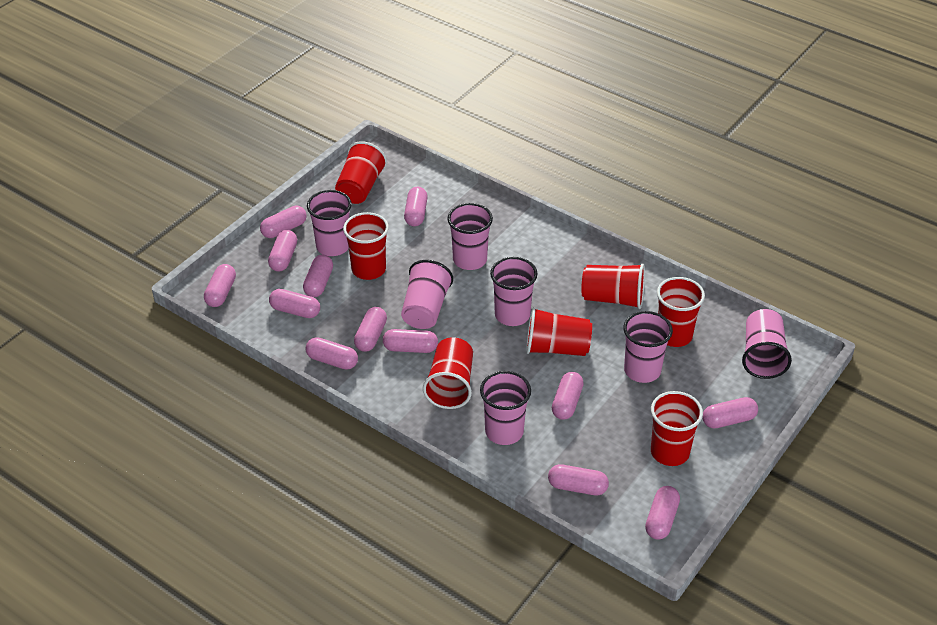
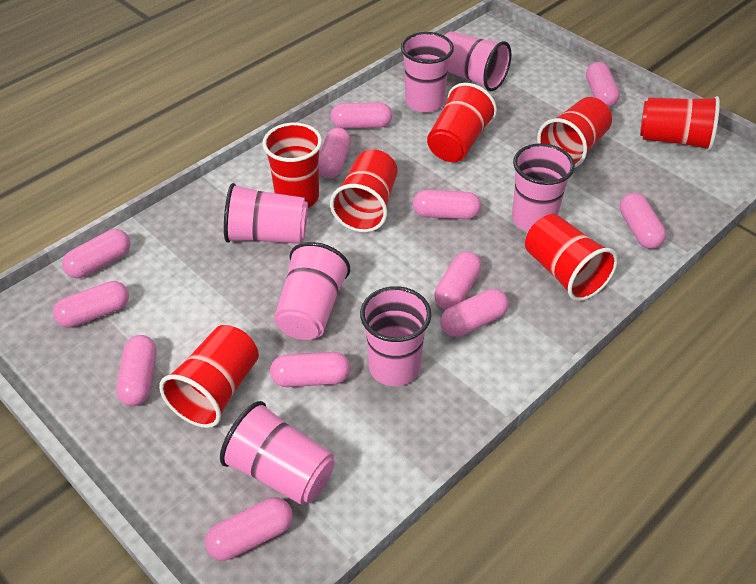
pink capsule: 13 -> 12

